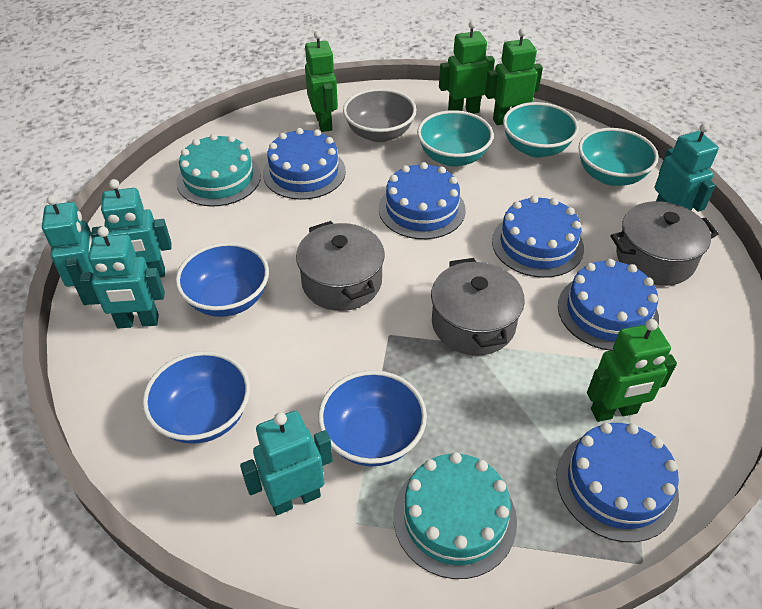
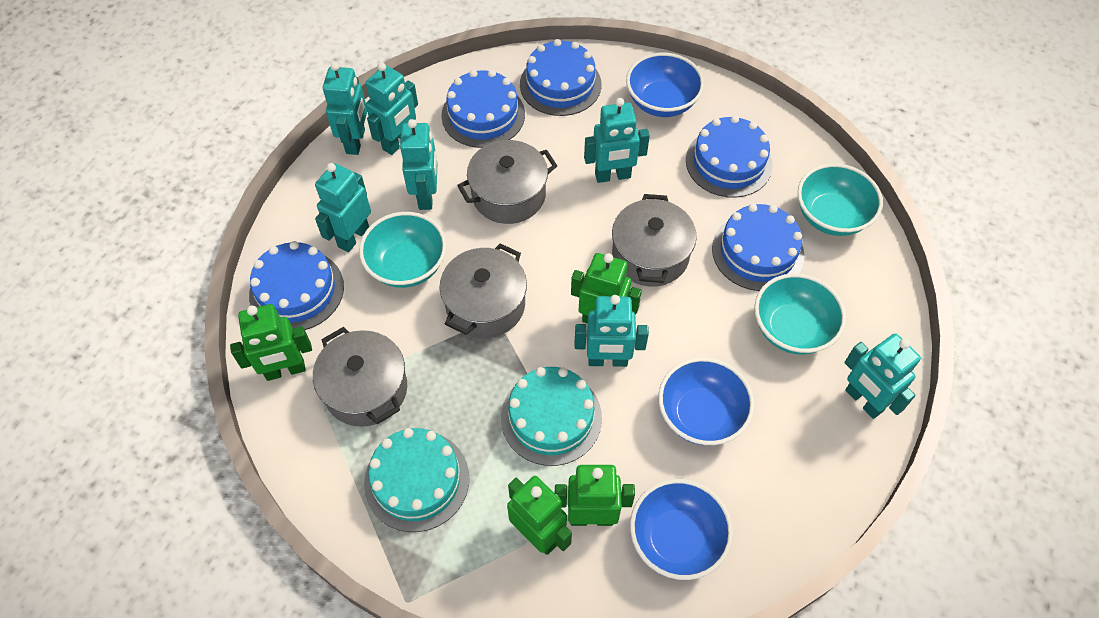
grey bowl: 1 -> 0
grey pot: 3 -> 4
turquoise robot: 5 -> 7

